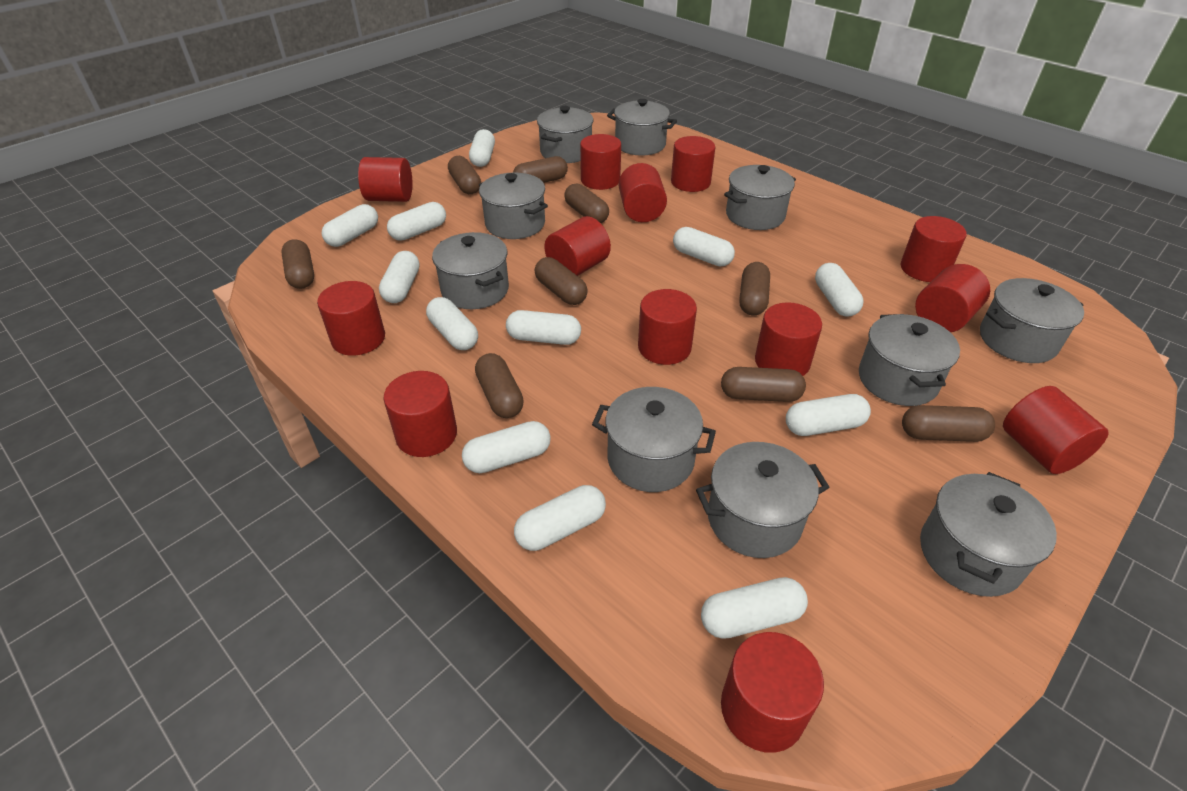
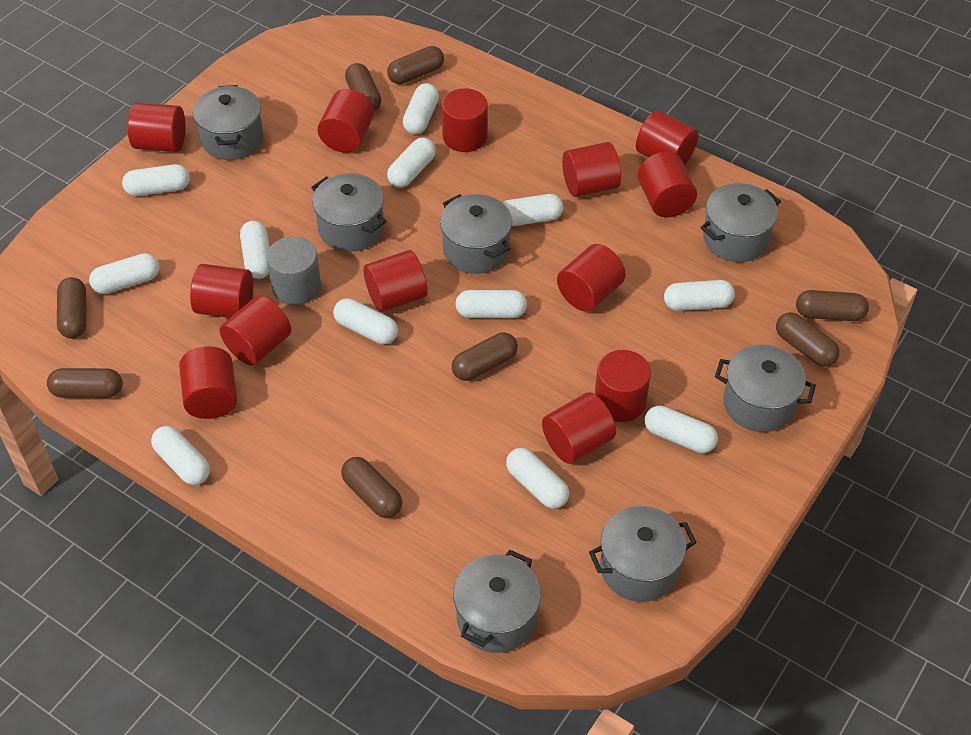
brown capsule: 9 -> 8
grey cylinder: 0 -> 1
grey pot: 10 -> 7

